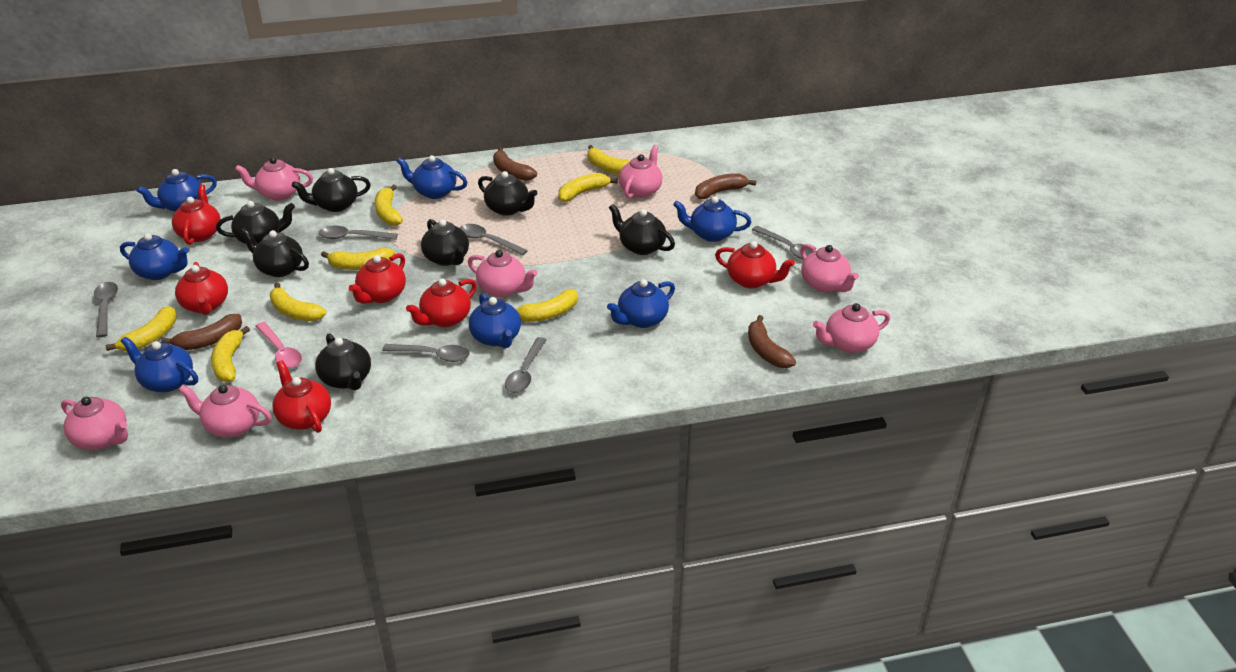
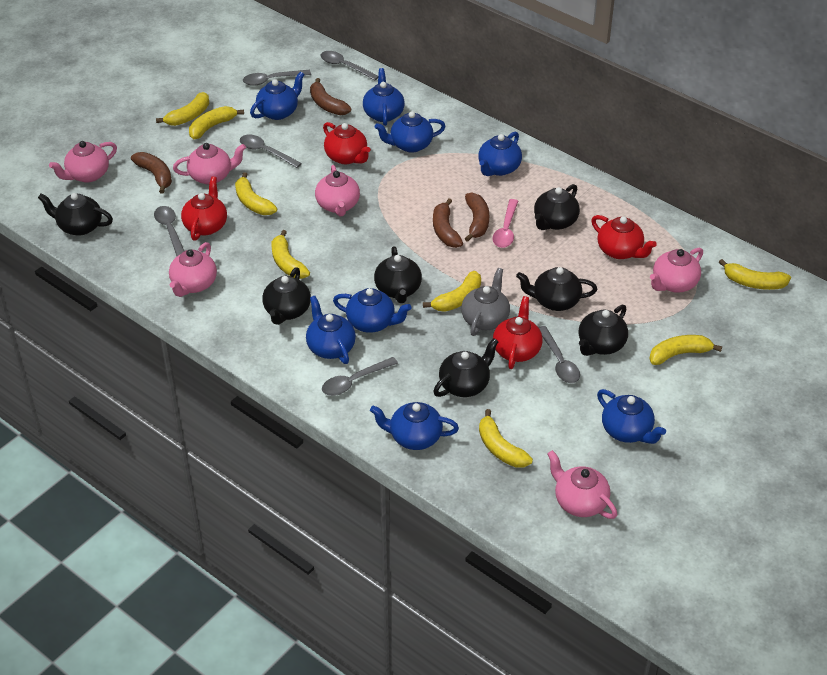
blue teapot: 7 -> 8
grey teapot: 0 -> 1
pink teapot: 7 -> 6
red teapot: 6 -> 4

